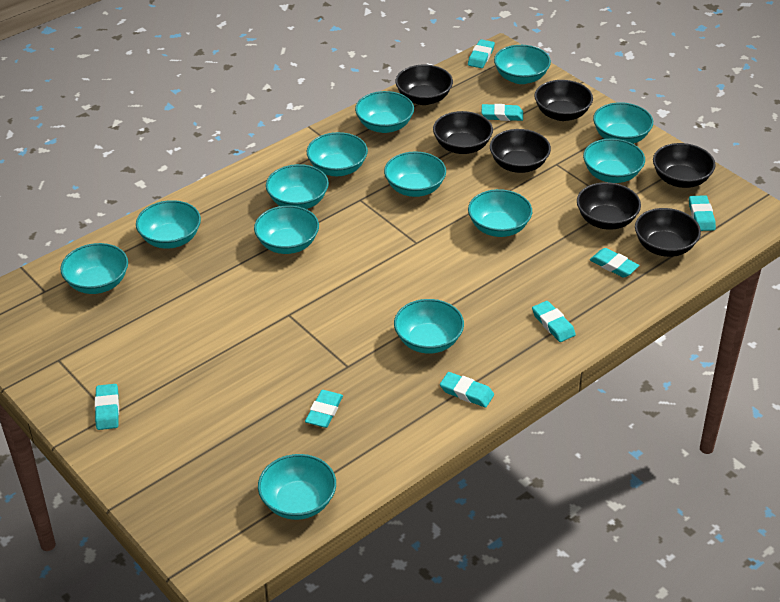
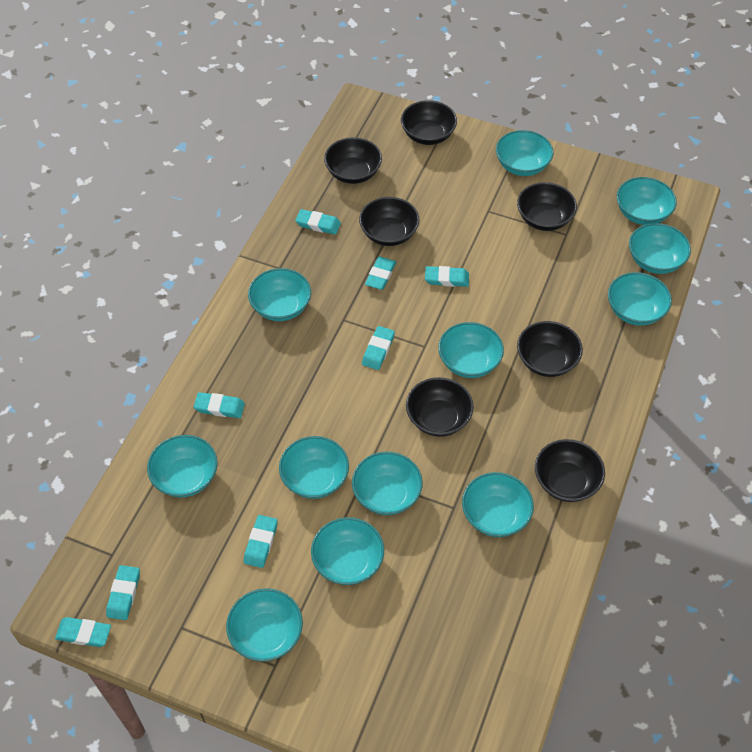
turquoise bowl: 13 -> 12

